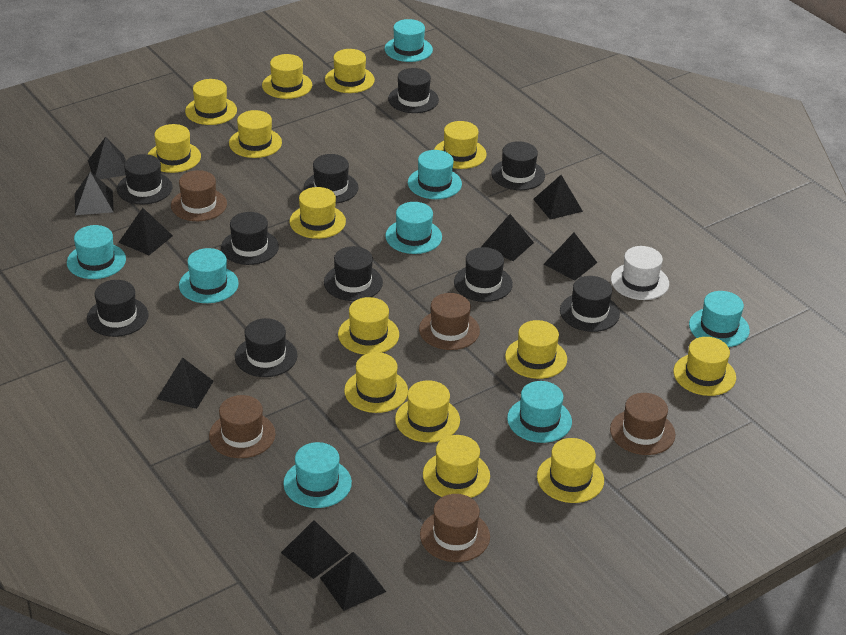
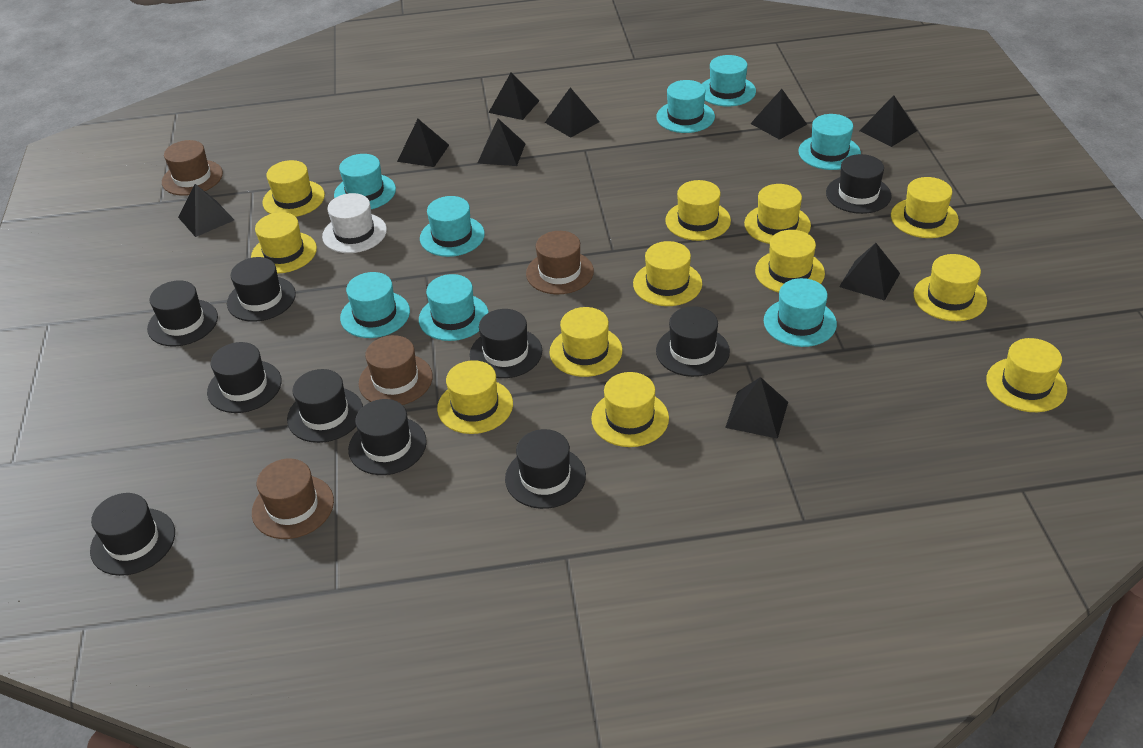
brown hat: 5 -> 4
yellow hat: 14 -> 12

